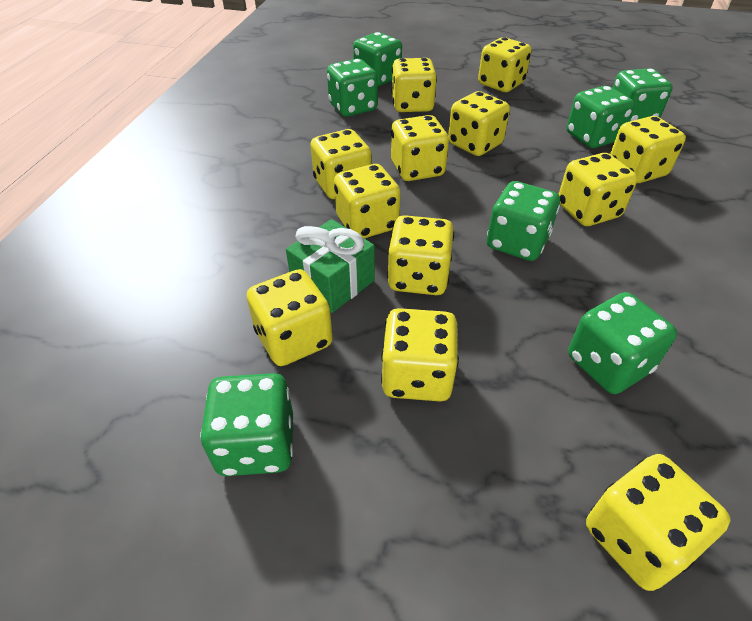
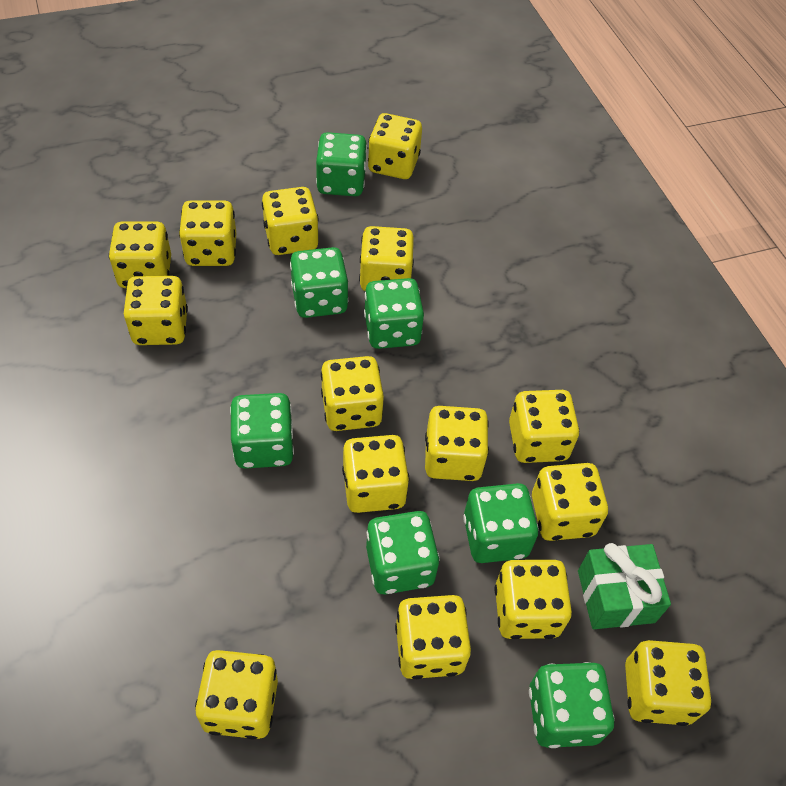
yellow dice: 12 -> 15

